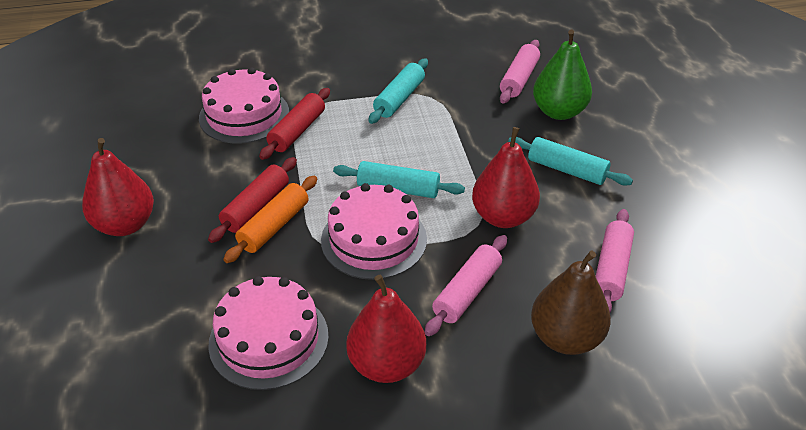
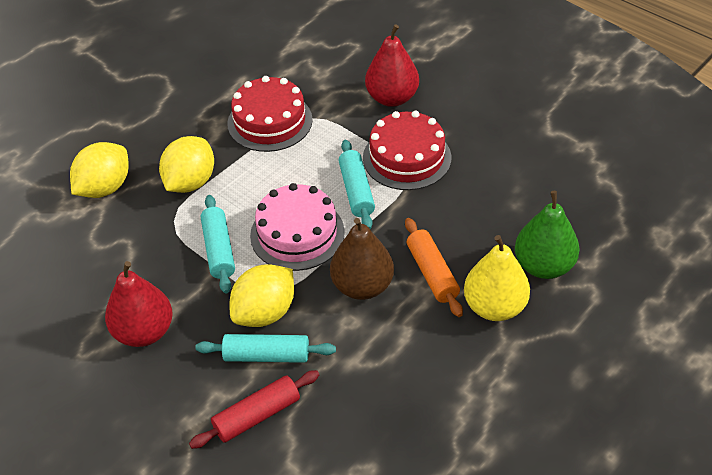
pink cake: 3 -> 1
pink rolling pin: 3 -> 0
red cake: 0 -> 2
red pear: 3 -> 2
red rolling pin: 2 -> 1
yellow lemon: 0 -> 3
yellow pear: 0 -> 1

